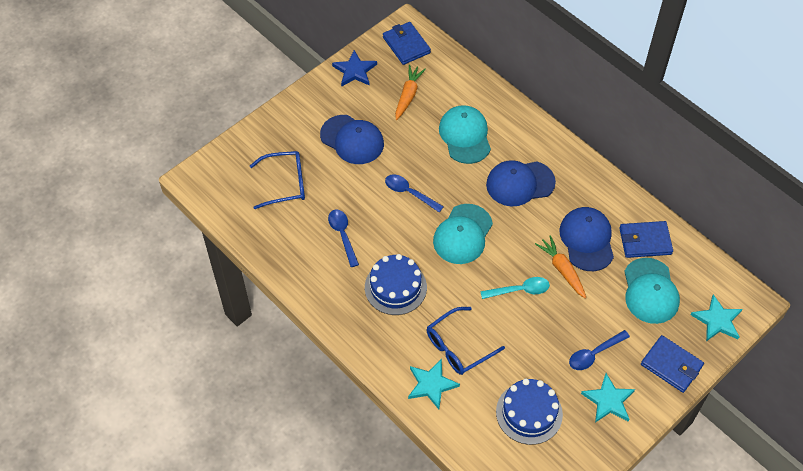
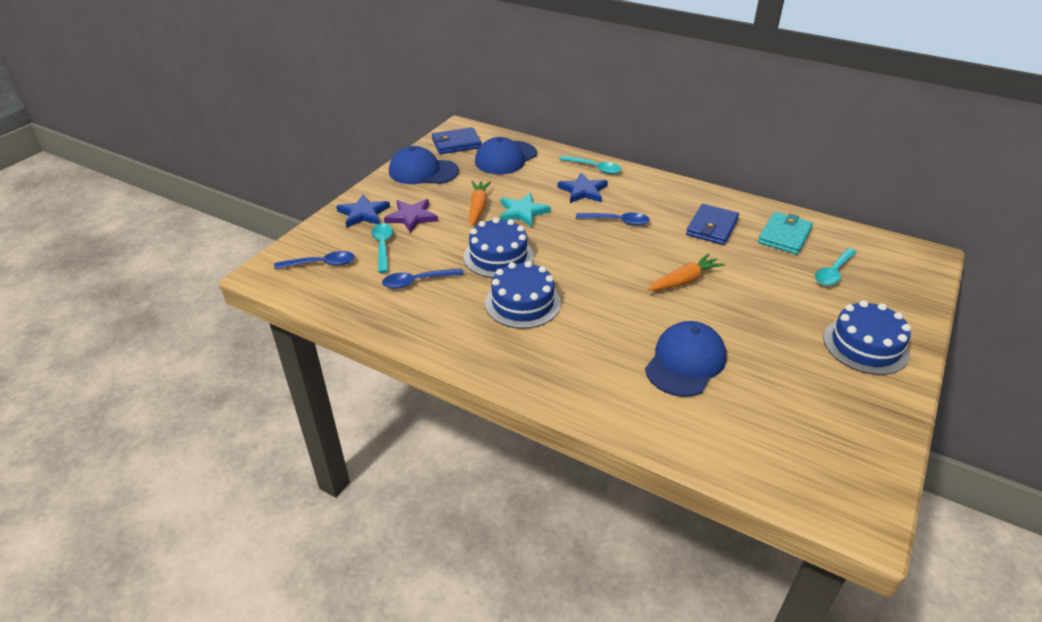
blue cake: 2 -> 3
blue glasses: 2 -> 0
blue star: 1 -> 2
blue wallet: 3 -> 2
purple star: 0 -> 1
turquoise cap: 3 -> 0
turquoise spoon: 1 -> 3
turquoise star: 3 -> 1
turquoise wallet: 0 -> 1

